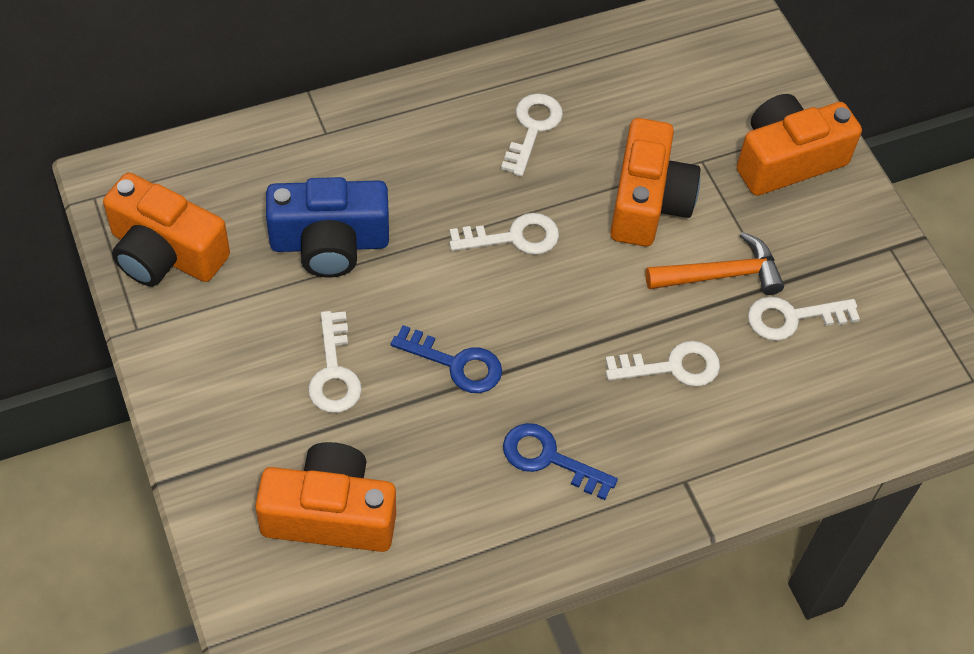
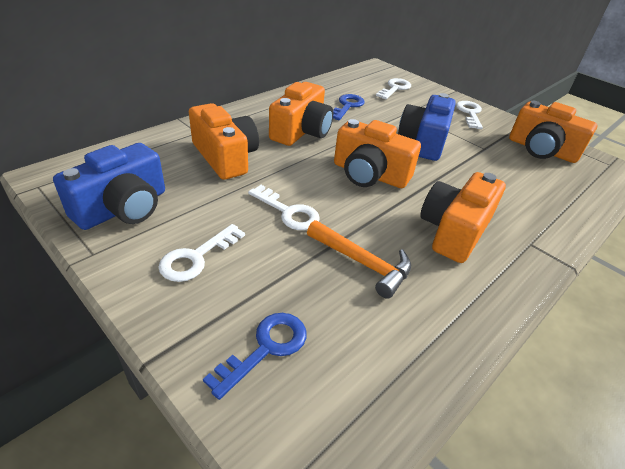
blue camera: 1 -> 2
orange camera: 4 -> 5
white key: 5 -> 4

